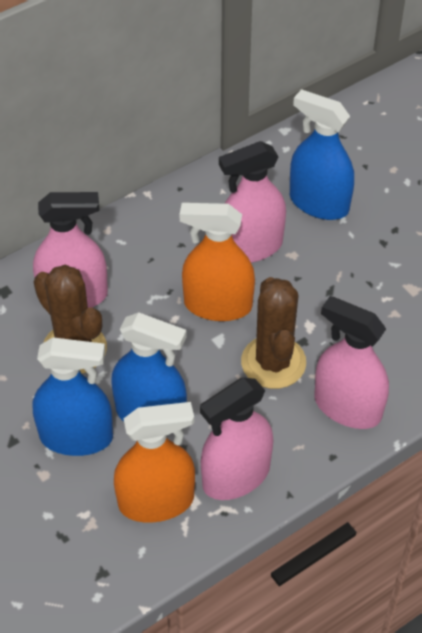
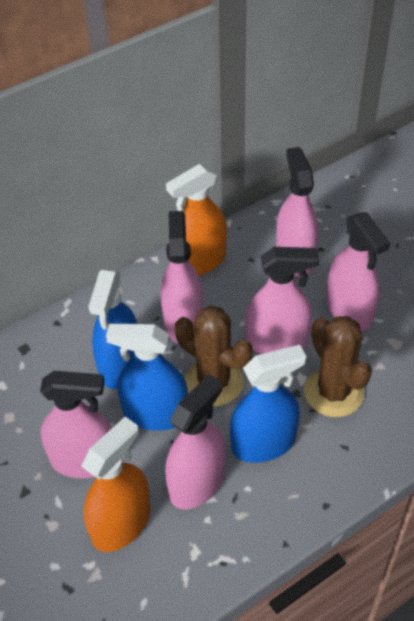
pink spray bottle: 4 -> 6

